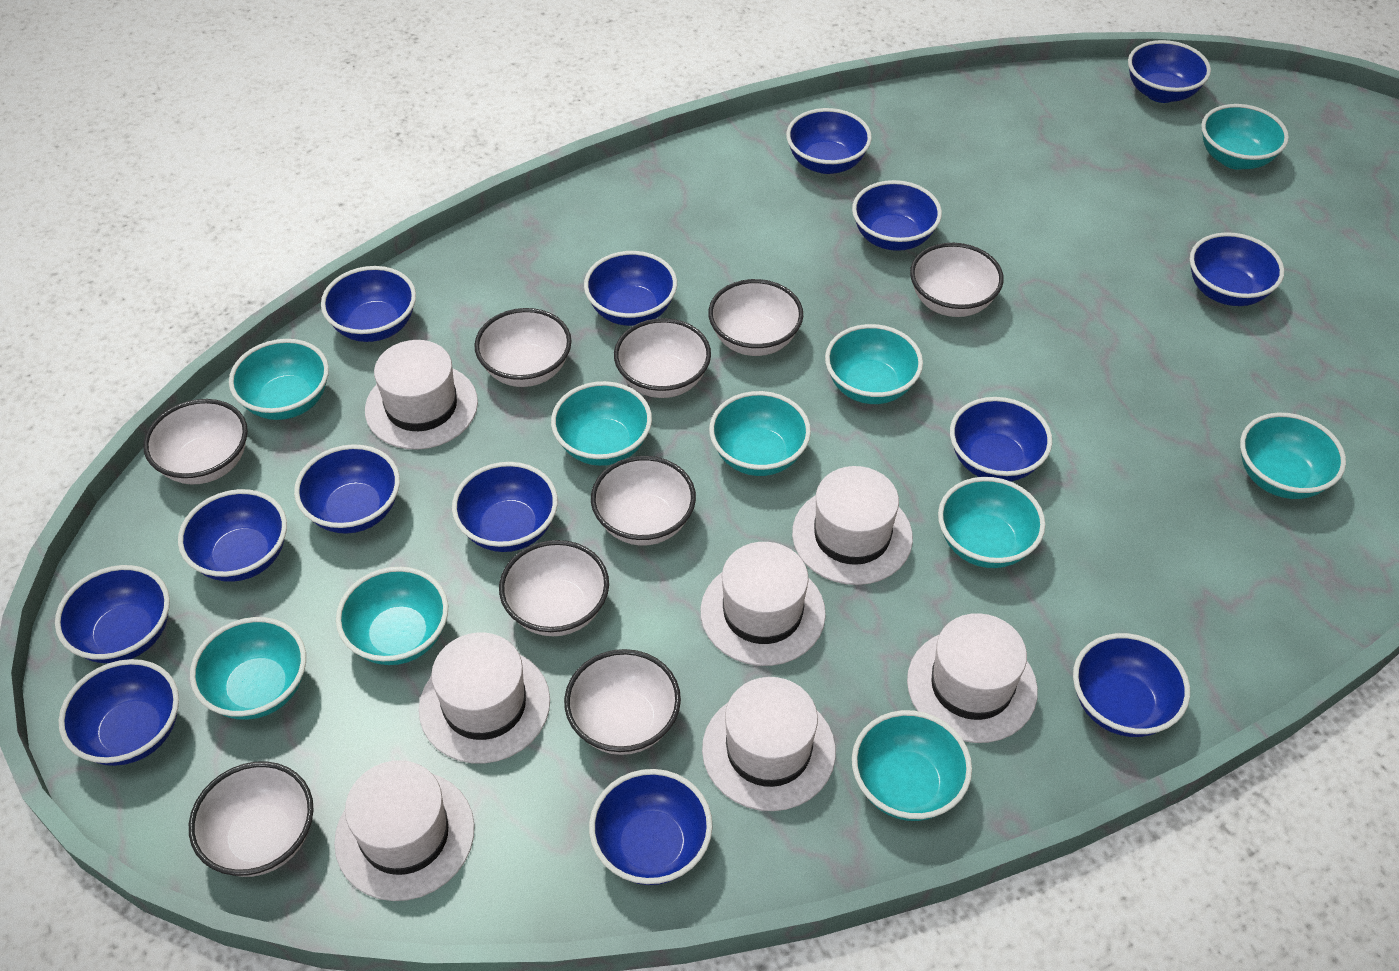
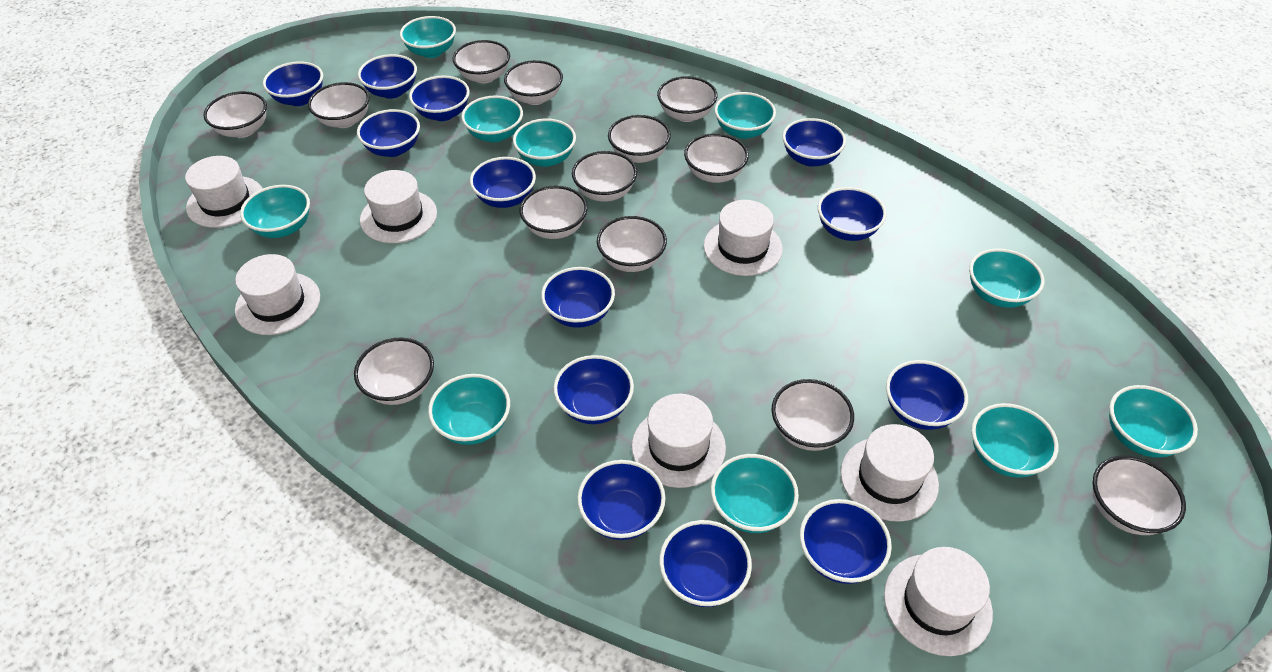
blue bowl: 14 -> 13
white bowl: 9 -> 13

